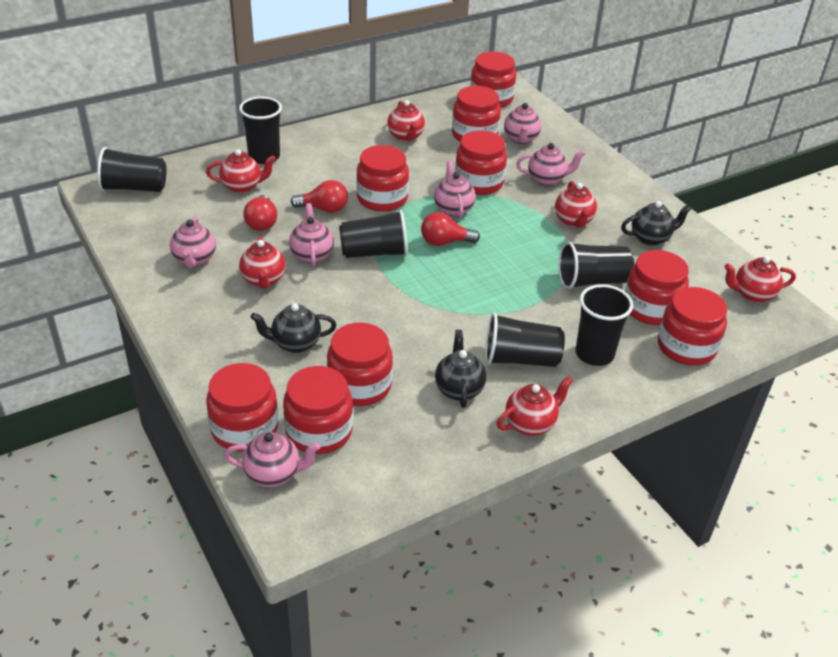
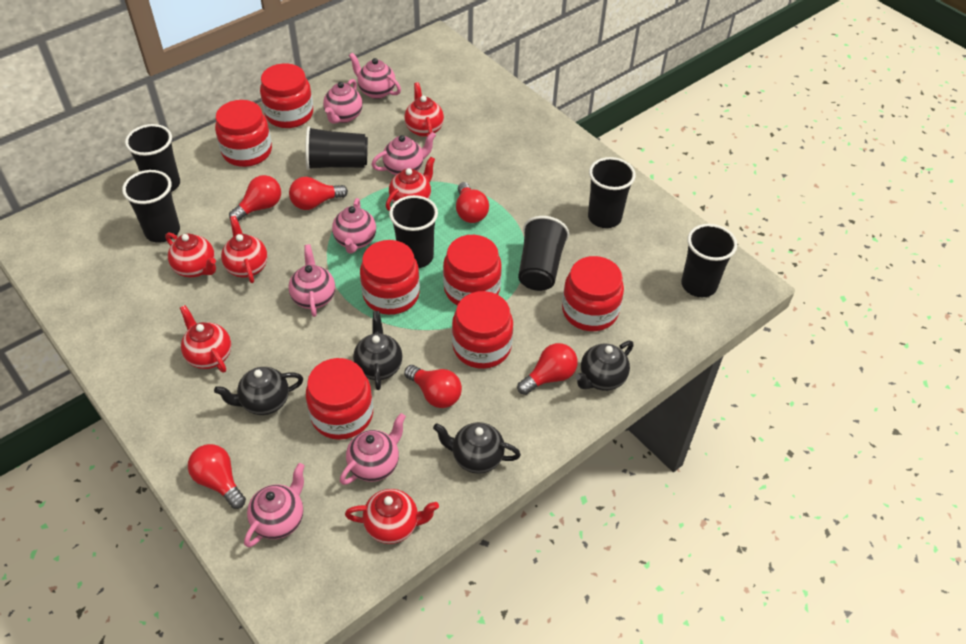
black cup: 6 -> 7
black teapot: 3 -> 4
pink teapot: 6 -> 7
red jar: 9 -> 7
red light bulb: 3 -> 6

